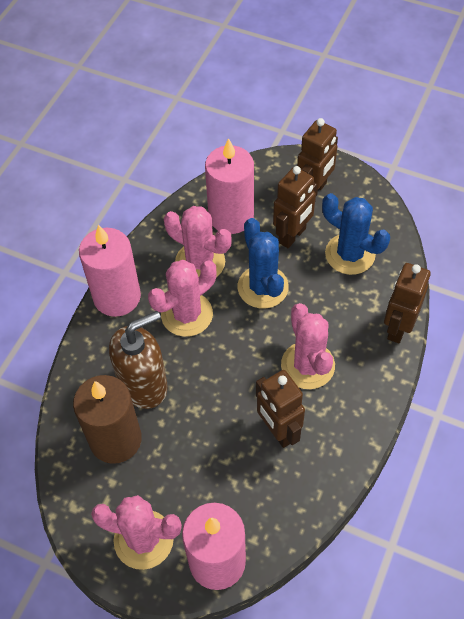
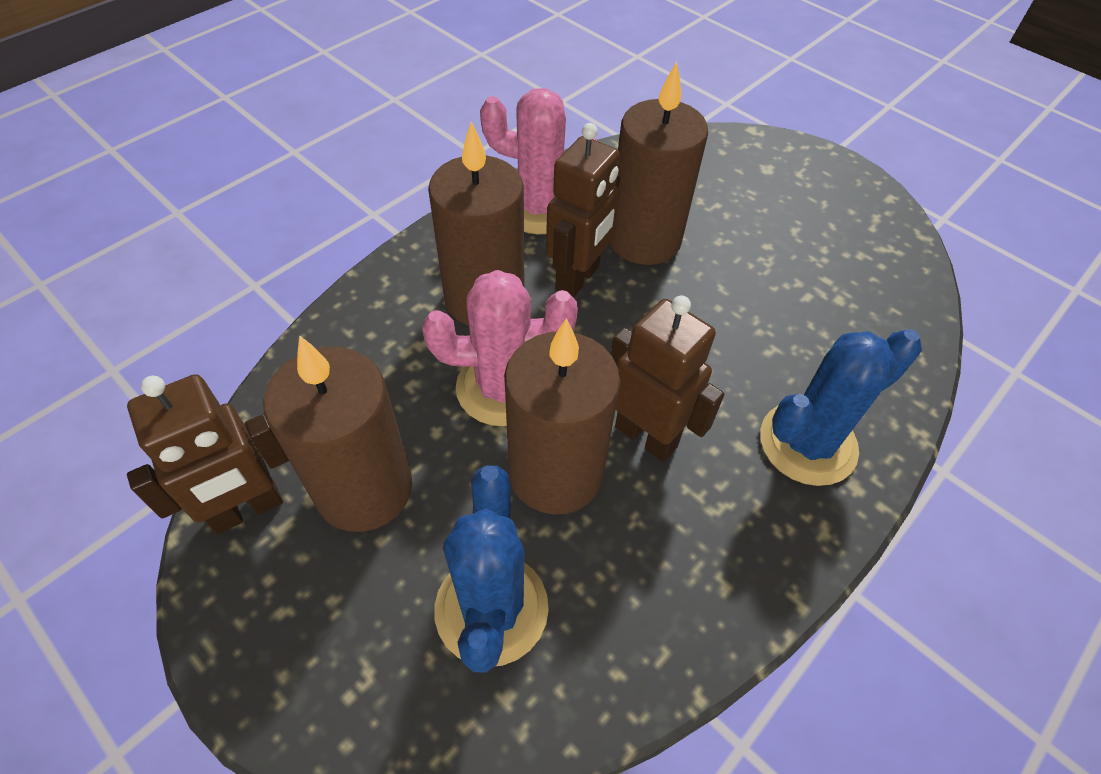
brown candle: 1 -> 4
brown robot: 4 -> 3
brown soap dispenser: 1 -> 0
pink cactus: 4 -> 2
pink candle: 3 -> 0

